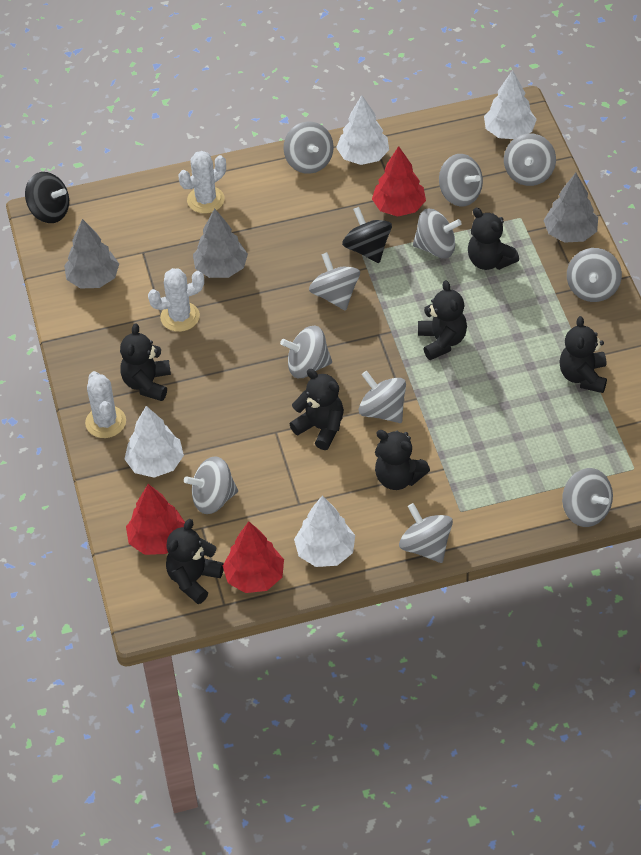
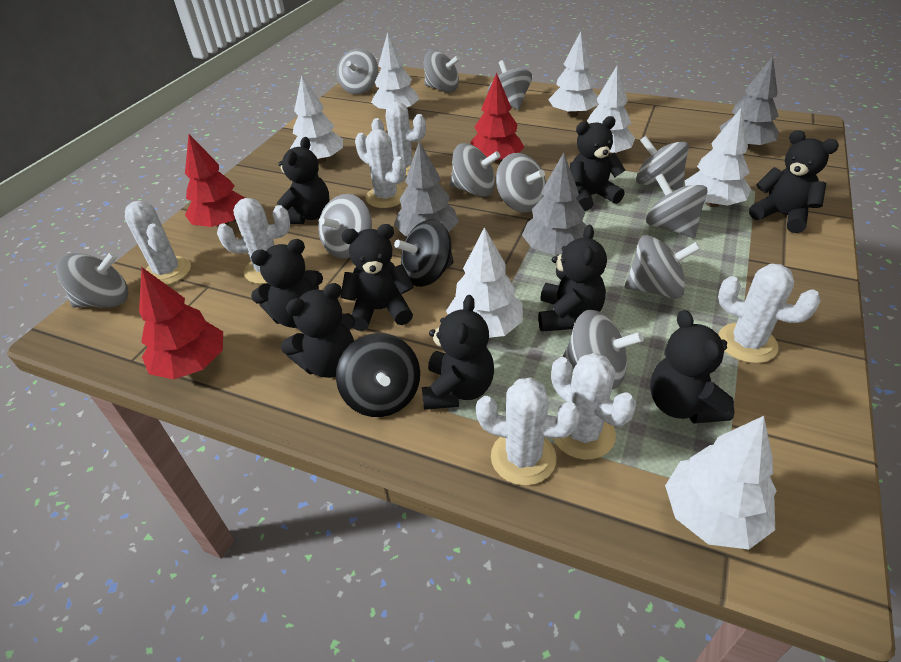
black teddy bear: 7 -> 9
white cactus: 3 -> 7
white tree: 4 -> 7

